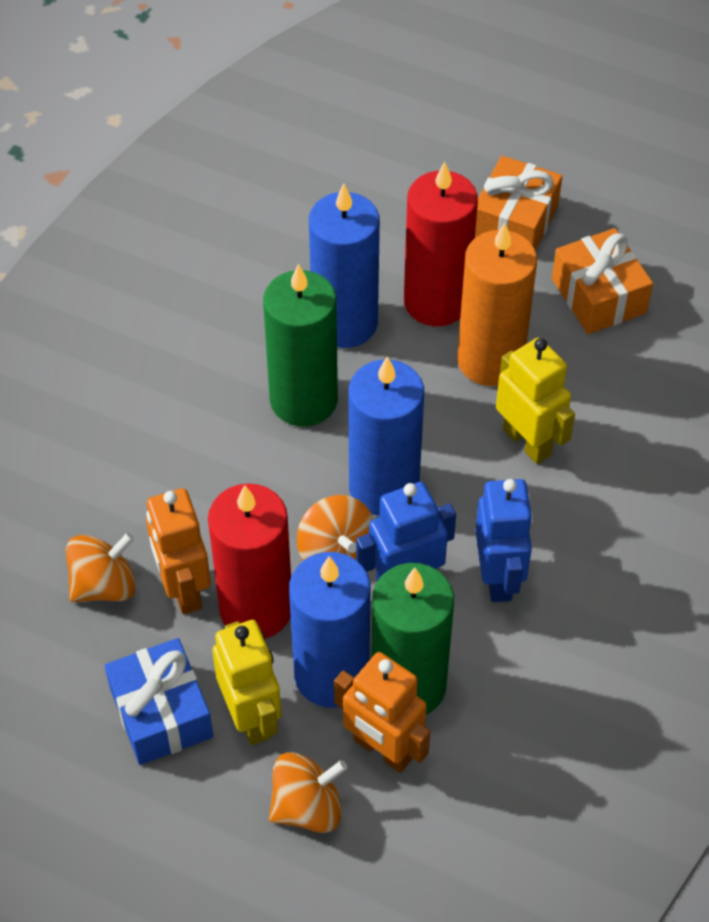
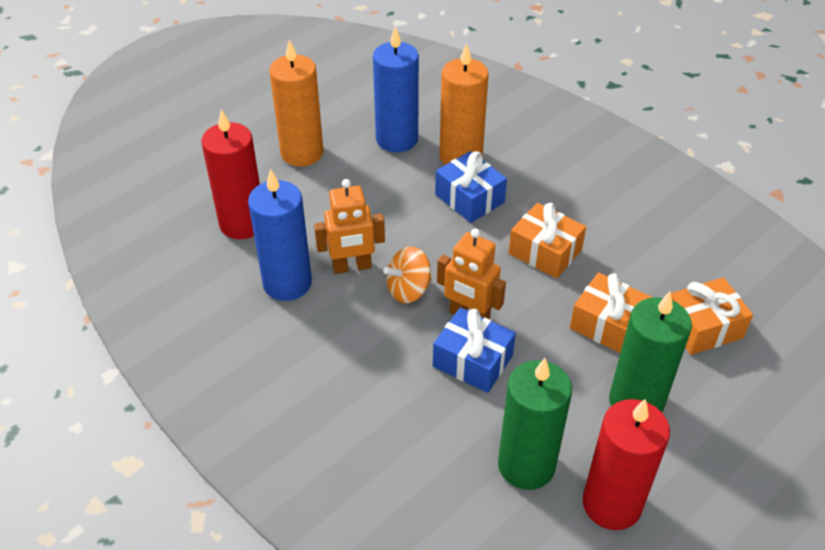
blue candle: 3 -> 2
blue gift: 1 -> 2
blue robot: 2 -> 0
orange candle: 1 -> 2
orange gift: 2 -> 3
orange spinning top: 3 -> 1
yellow robot: 2 -> 0

